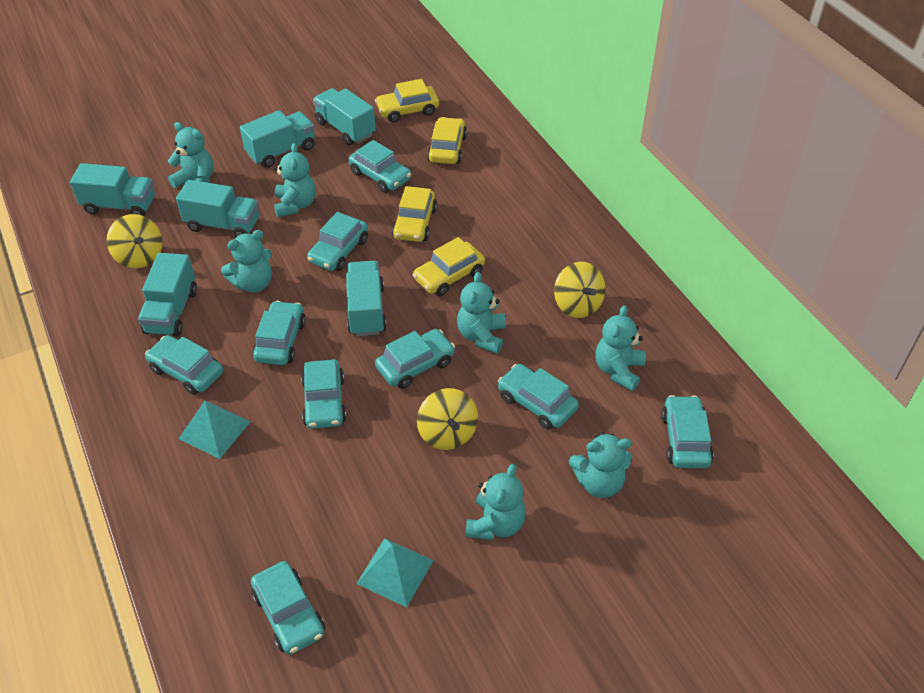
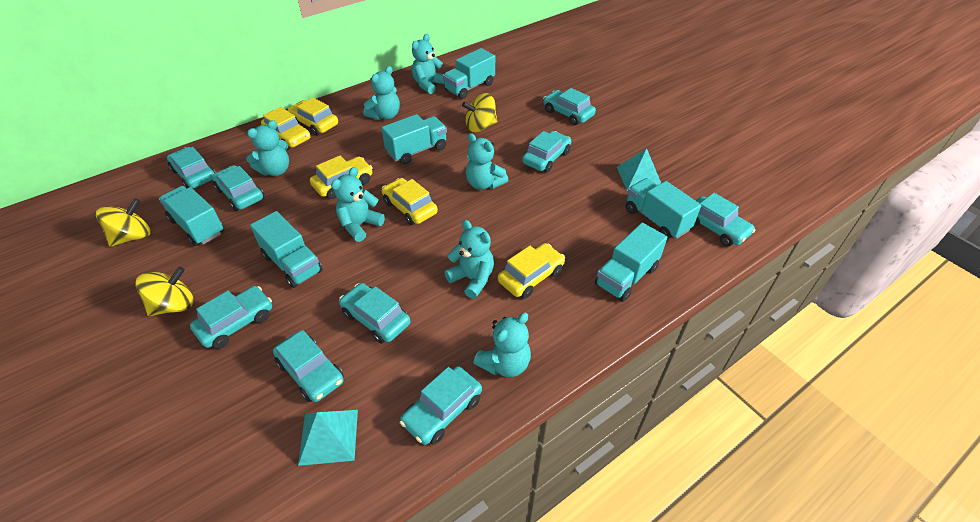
yellow car: 4 -> 5

